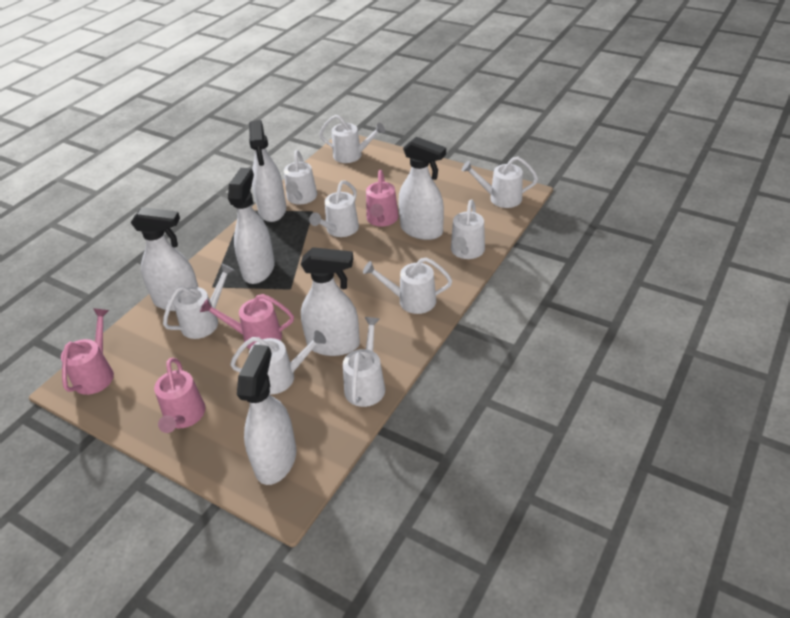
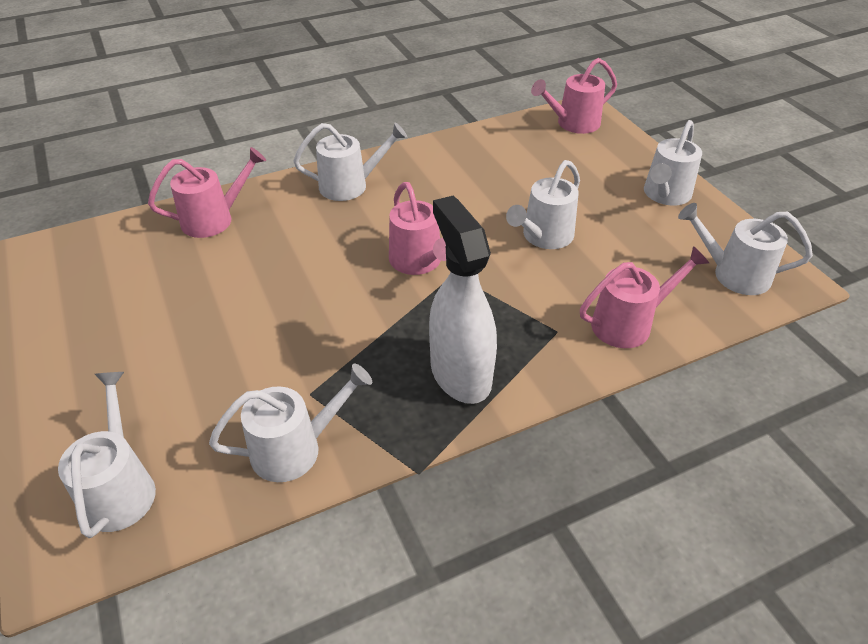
white spray bottle: 6 -> 1
white watering can: 9 -> 6

